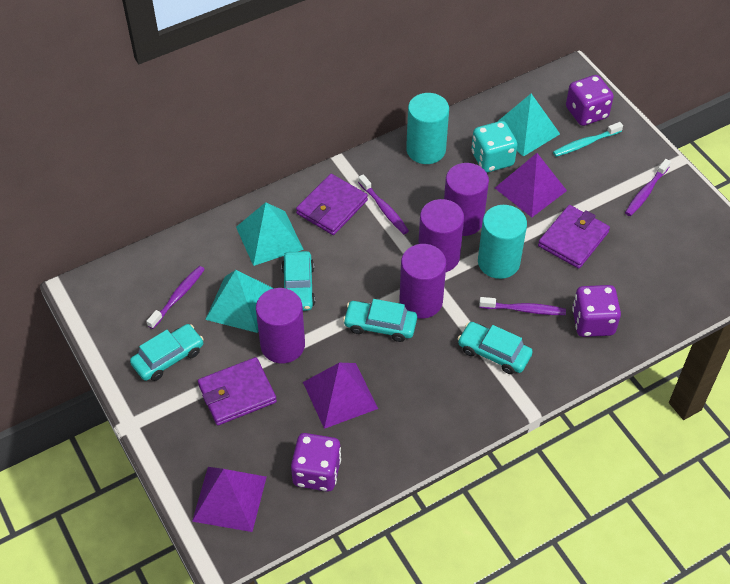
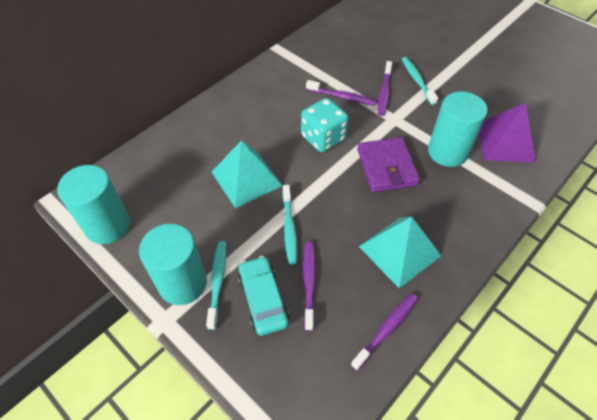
purple cylinder: 4 -> 0
purple dice: 3 -> 0
purple pyramid: 3 -> 1
purple wallet: 3 -> 1
turquoise car: 4 -> 1
turquoise cylinder: 2 -> 3
turquoise pyramid: 3 -> 2
turquoise toothbrush: 1 -> 3

